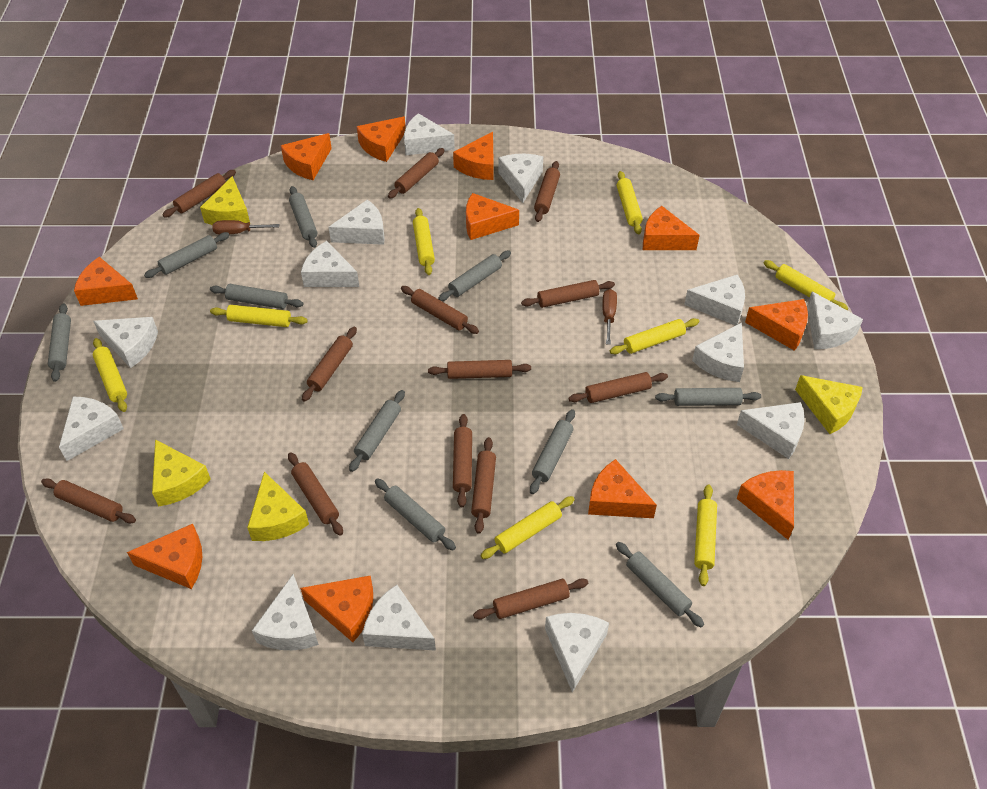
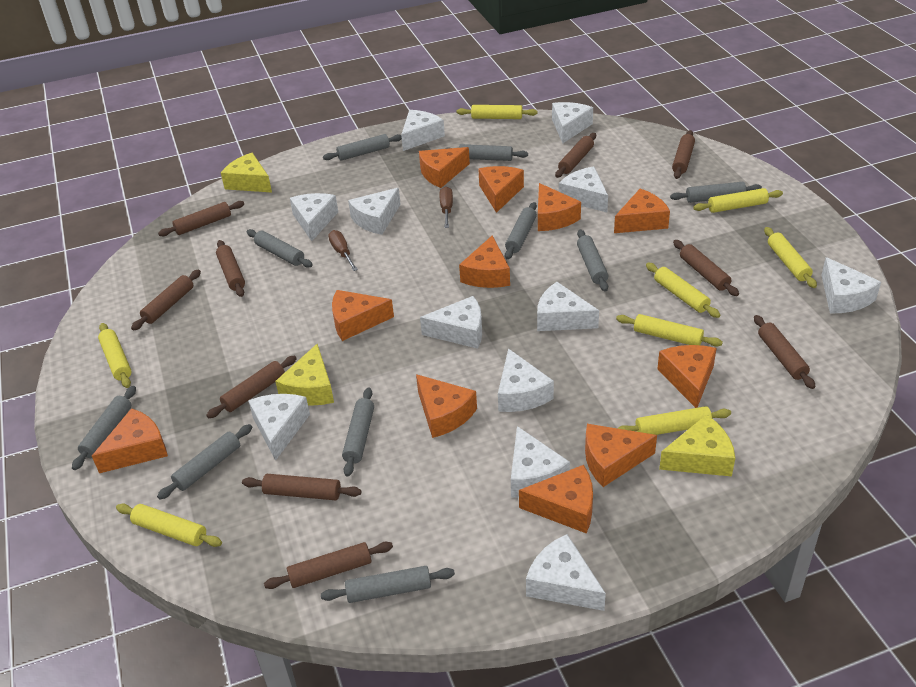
brown rolling pin: 13 -> 10
white cheese: 13 -> 12
yellow cheese: 4 -> 3

